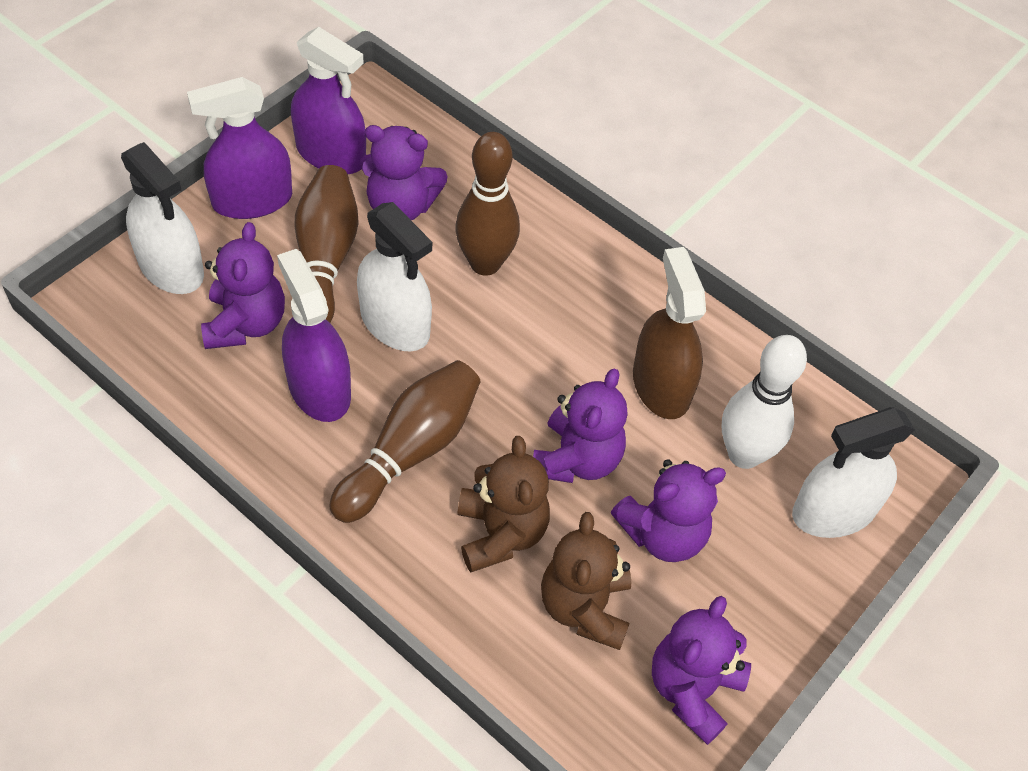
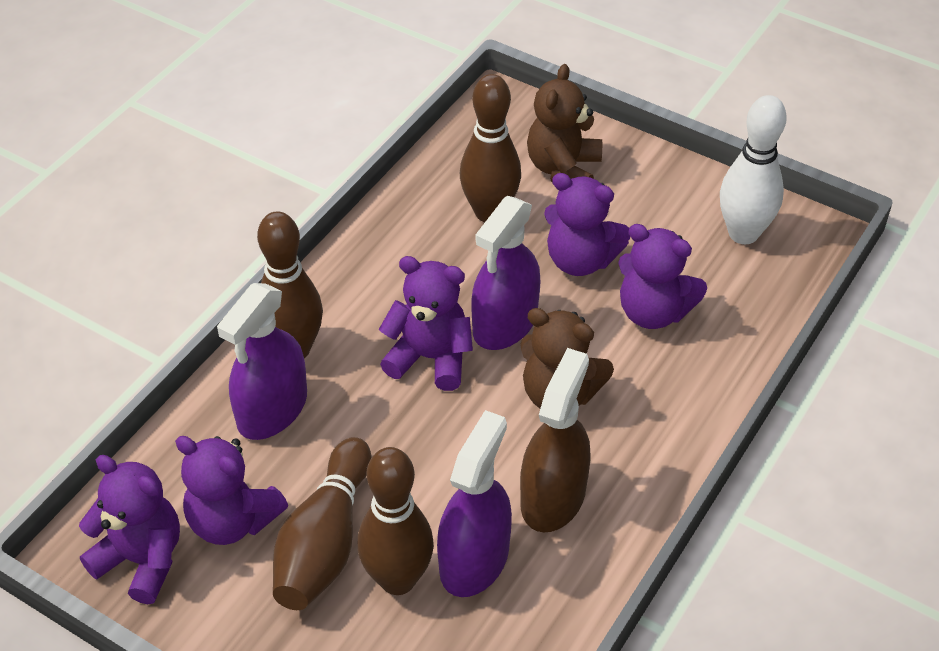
brown bowling pin: 3 -> 4
white spray bottle: 3 -> 0

